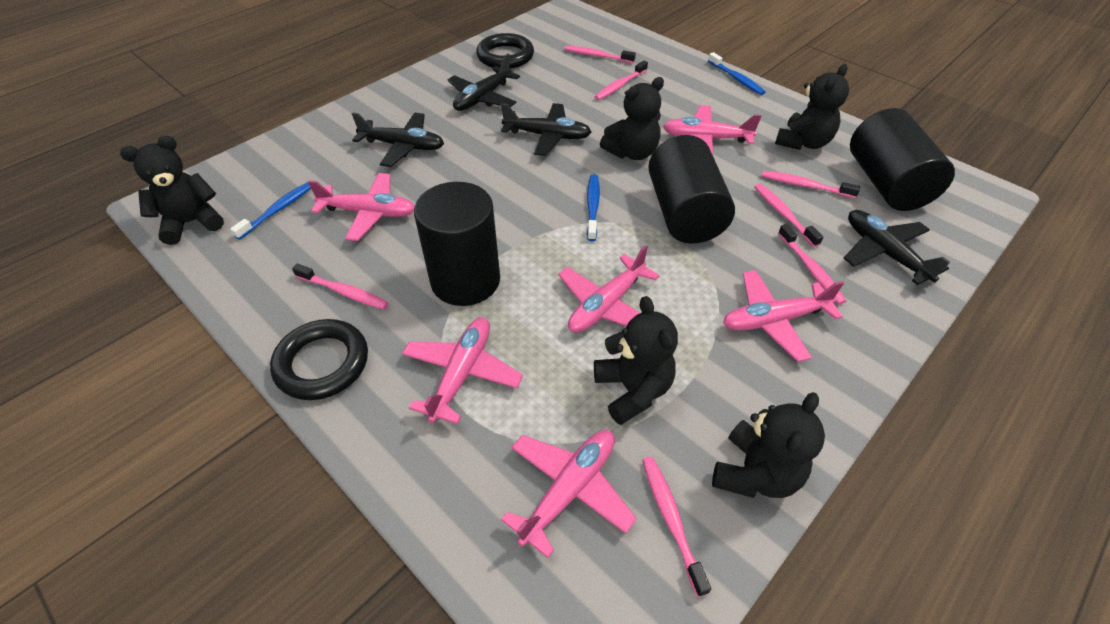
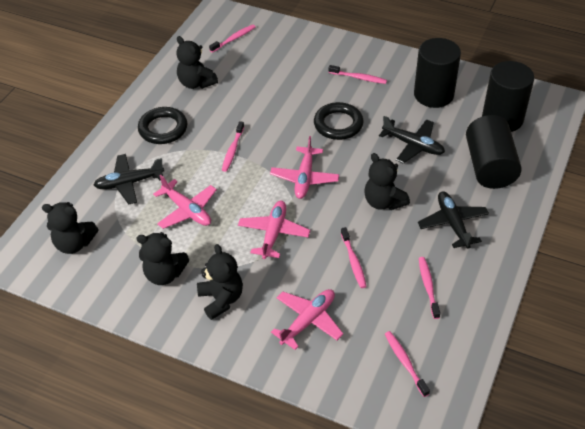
black plane: 4 -> 3
blue toothbrush: 3 -> 0
pink plane: 6 -> 4
pink toothbrush: 7 -> 6

